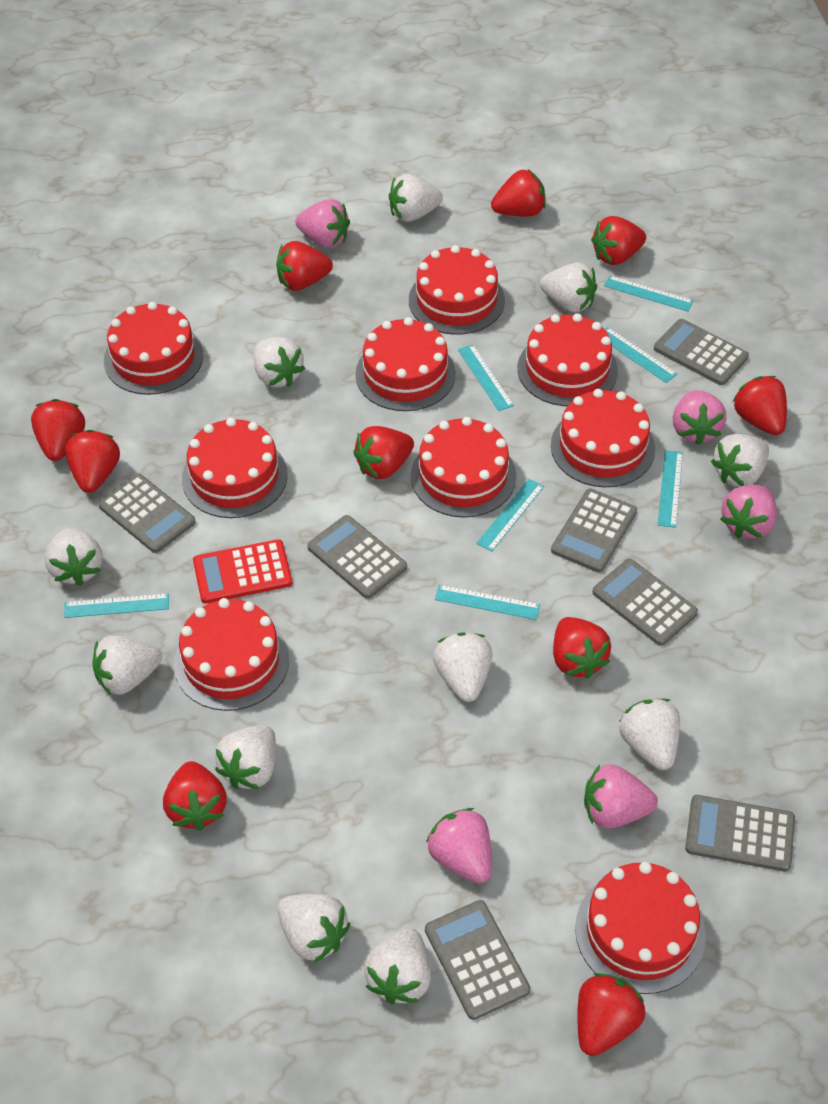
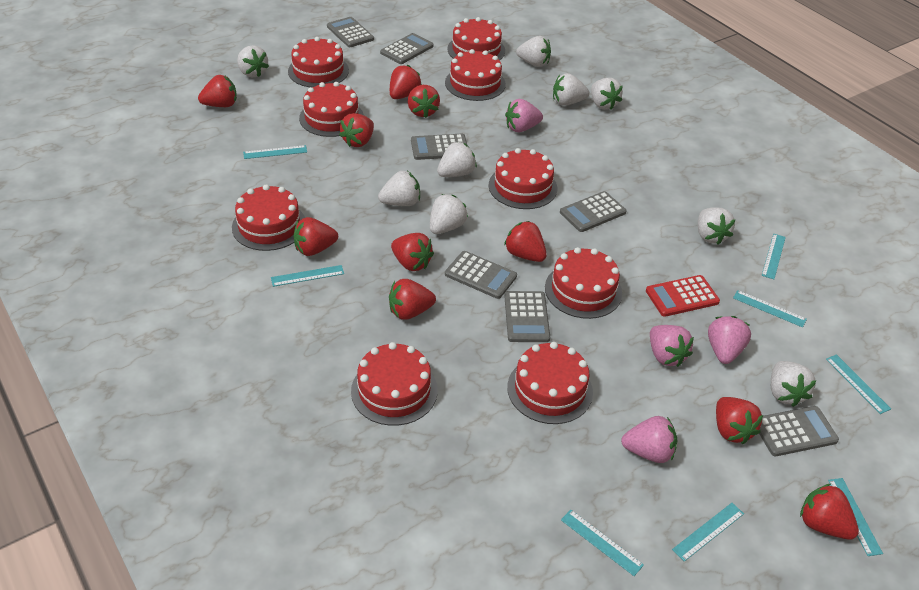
pink strawberry: 5 -> 4
turquoise ruler: 7 -> 8
white strawberry: 11 -> 9

